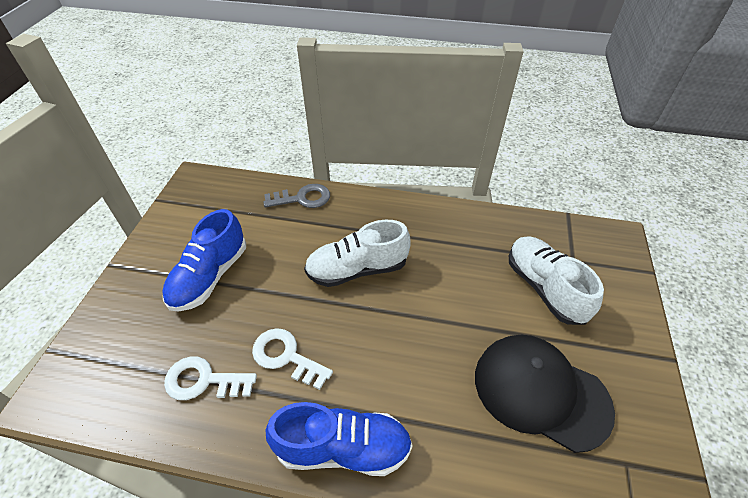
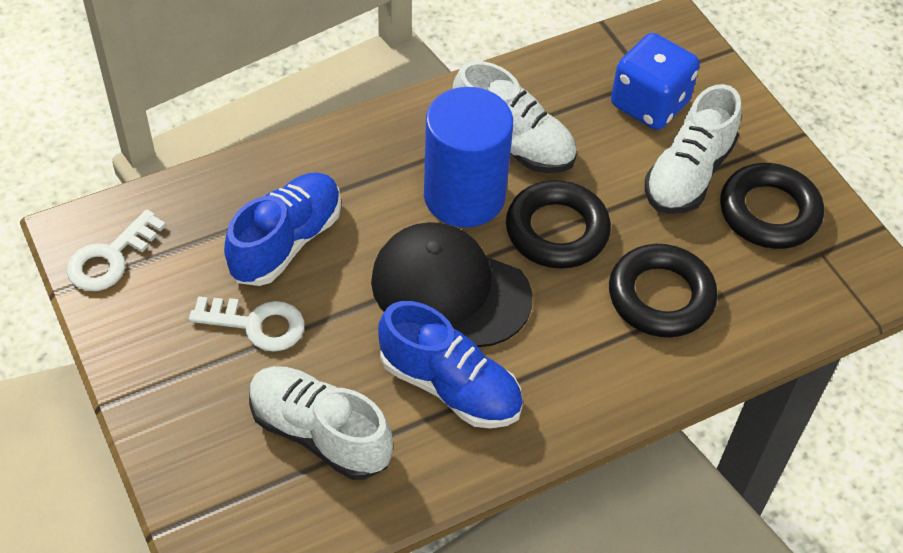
black ring: 0 -> 3
blue cylinder: 0 -> 1
blue dice: 0 -> 1
grey key: 1 -> 0
white shoe: 2 -> 3

